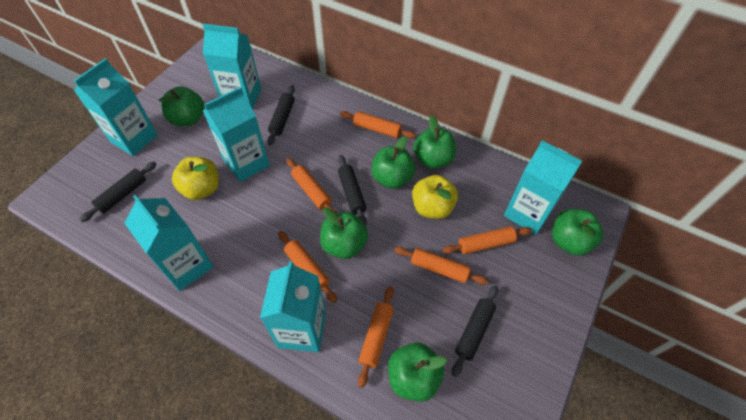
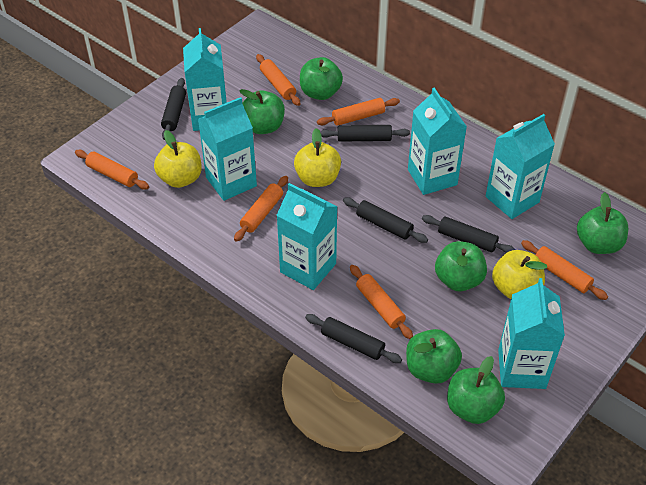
black rolling pin: 4 -> 5
yellow apple: 2 -> 3

